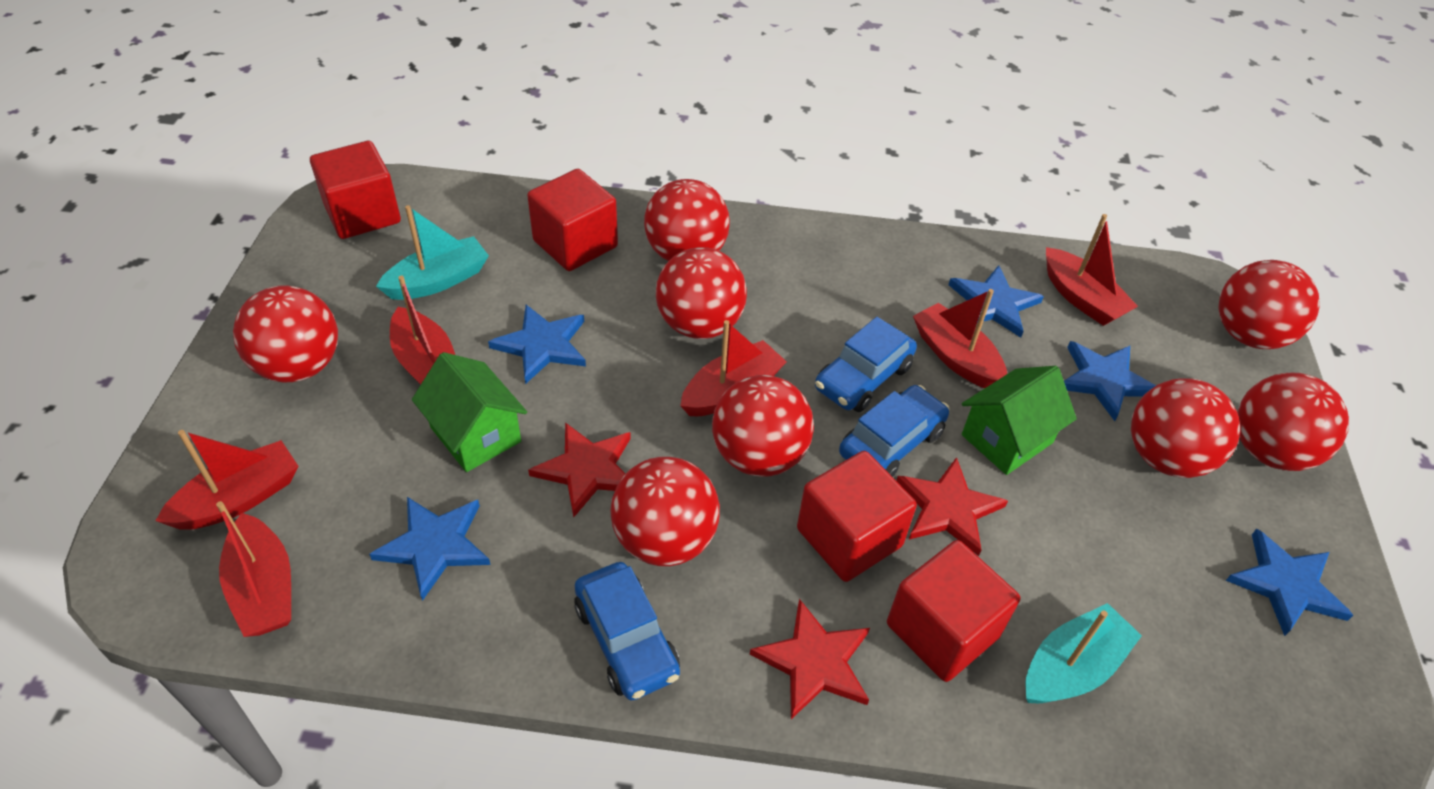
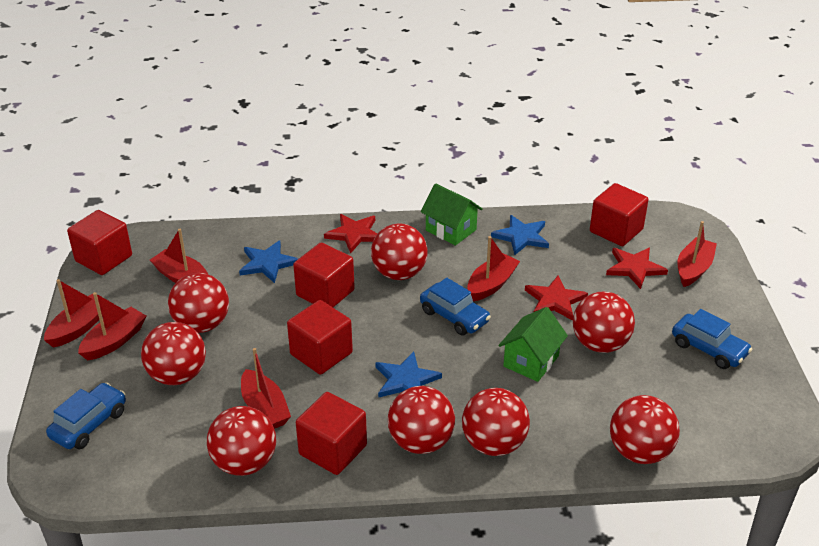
blue star: 5 -> 3
red cube: 4 -> 5
turquoise boat: 2 -> 0

